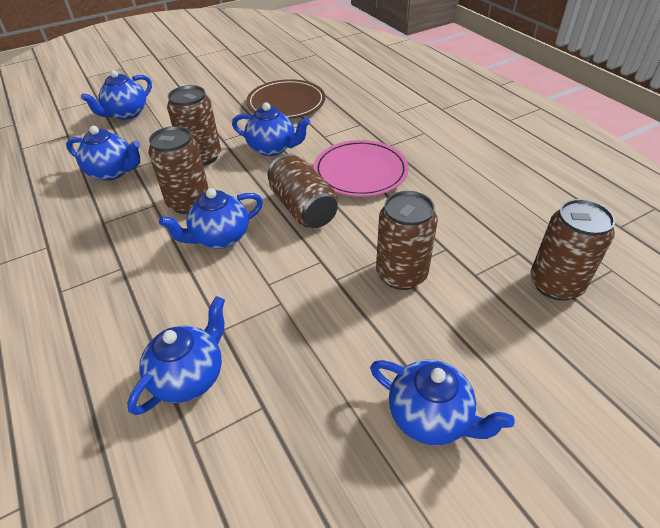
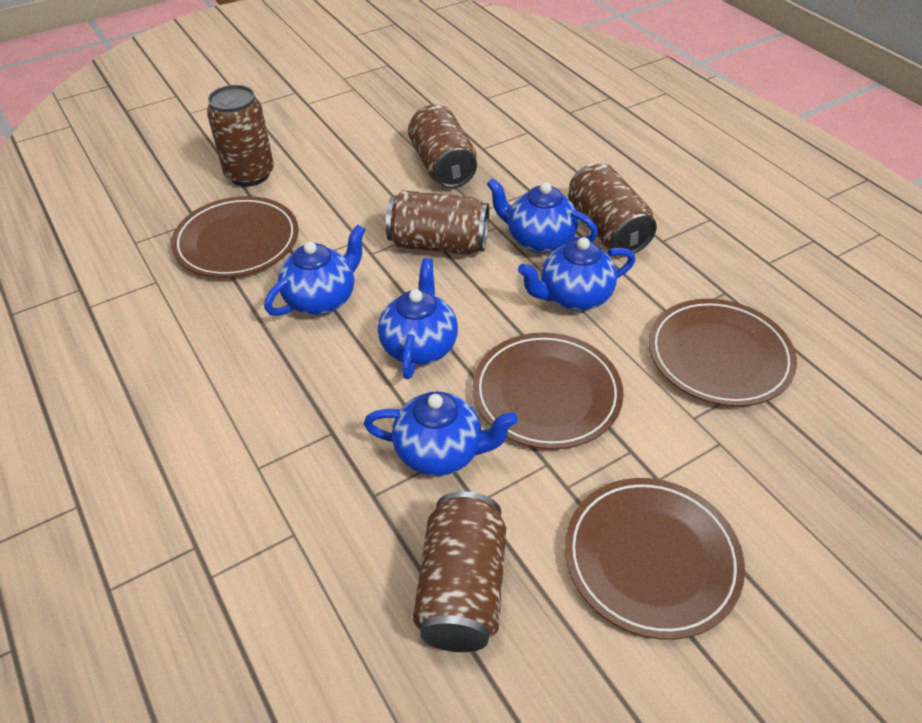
blue teapot: 6 -> 5
brown plate: 1 -> 4
pink plate: 1 -> 0

